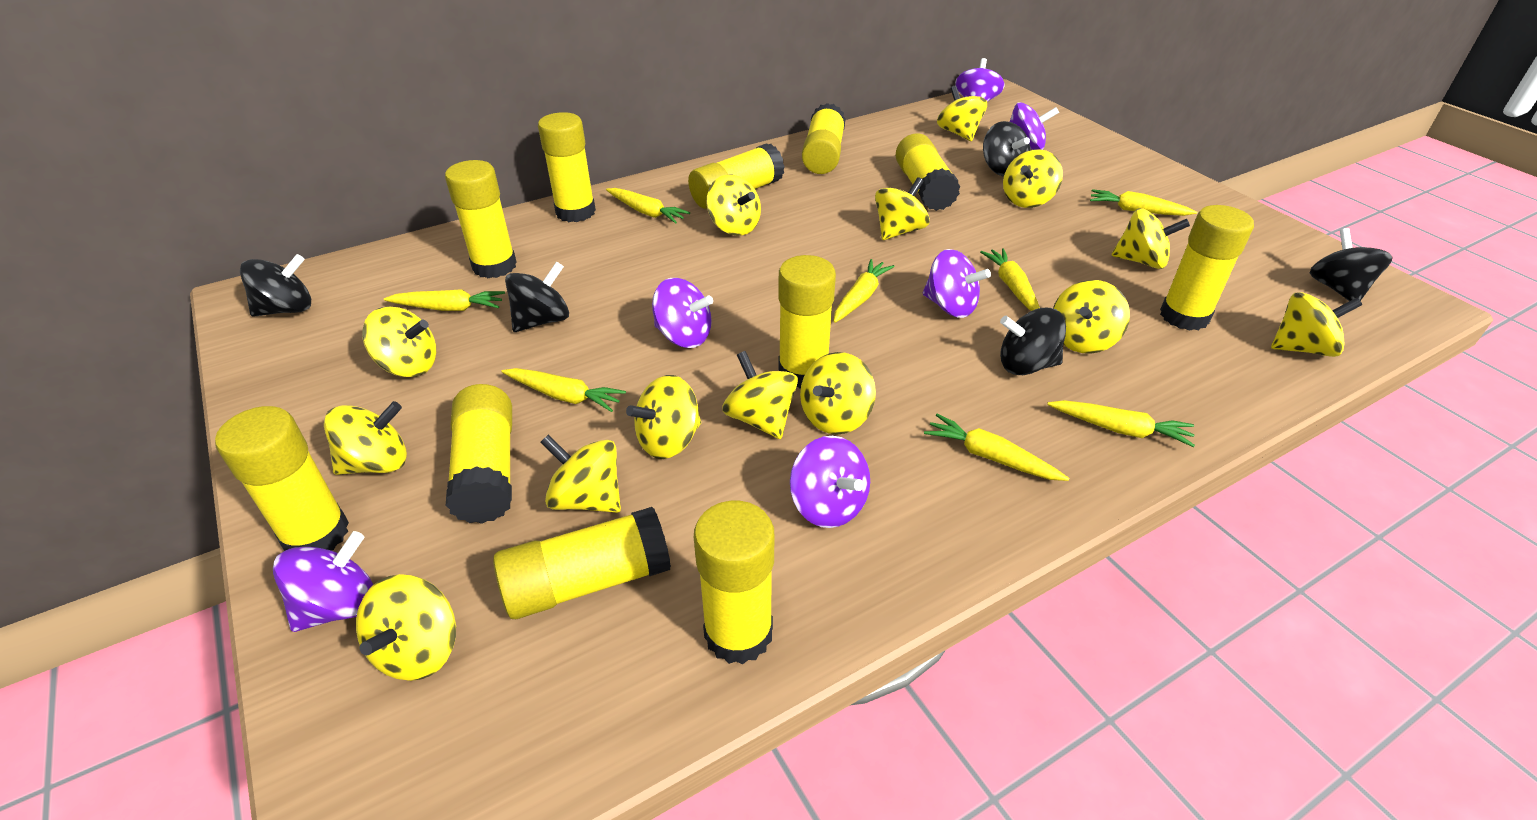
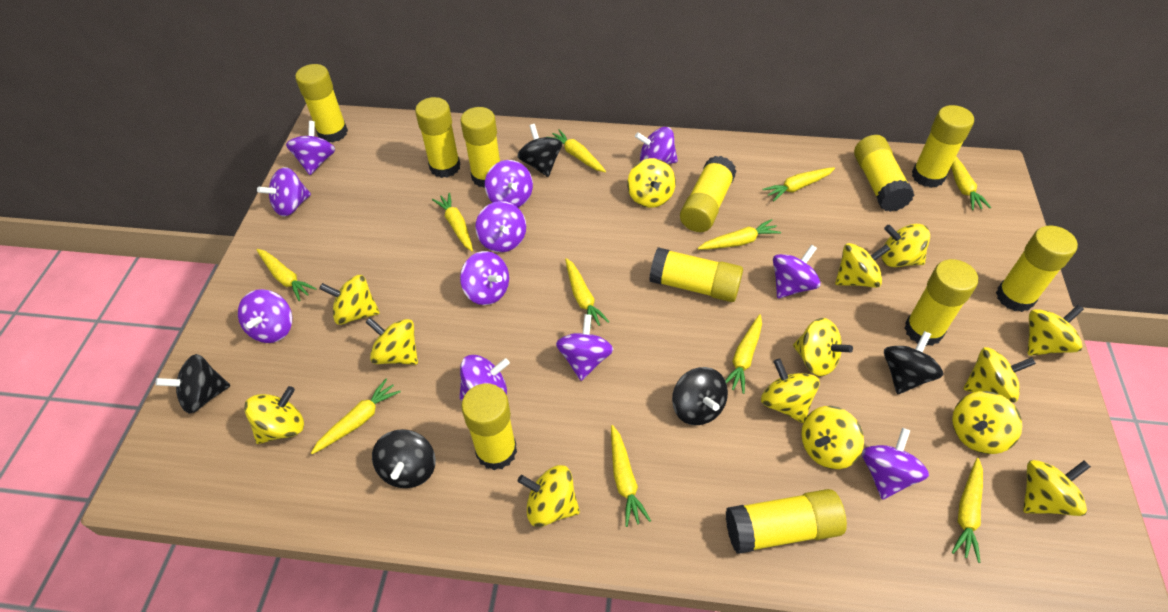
purple spinning top: 6 -> 11
yellow carrot: 8 -> 11

